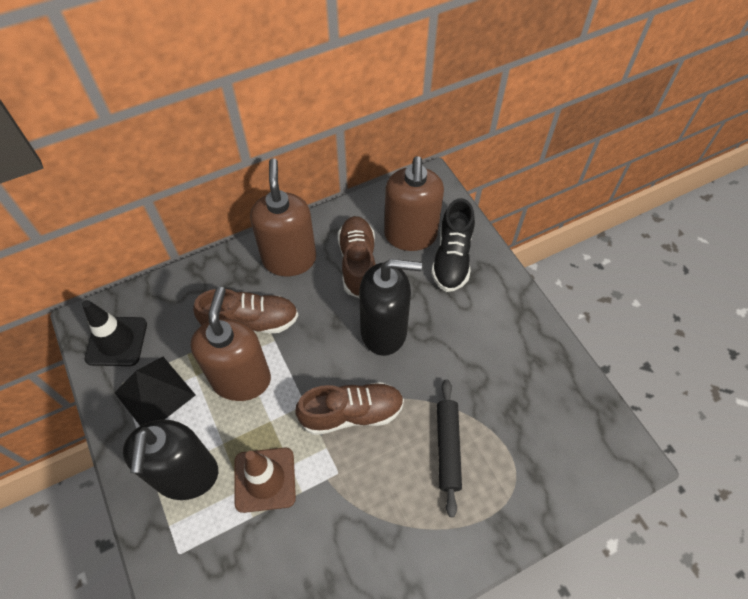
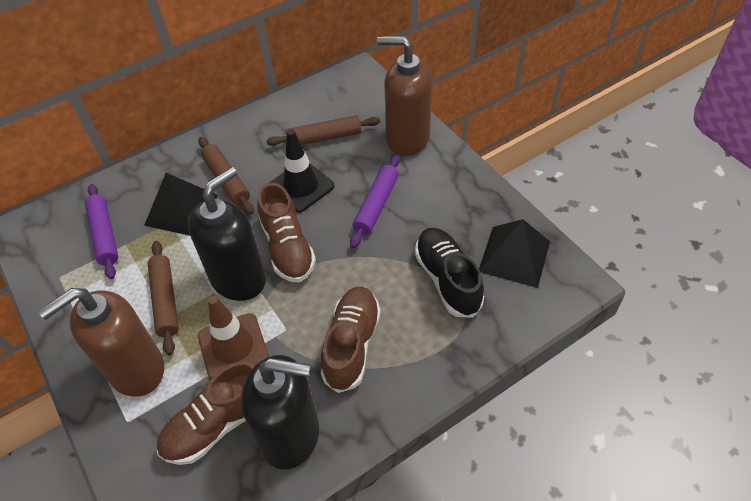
black pyramid: 1 -> 2
black rolling pin: 1 -> 0
brown rolling pin: 0 -> 3
brown soap dispenser: 3 -> 2
purple rolling pin: 0 -> 2

